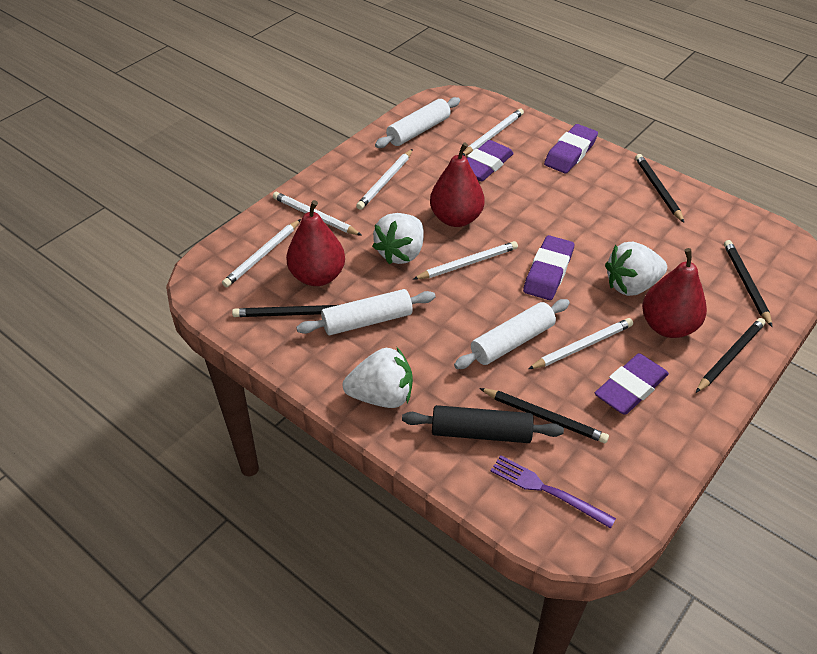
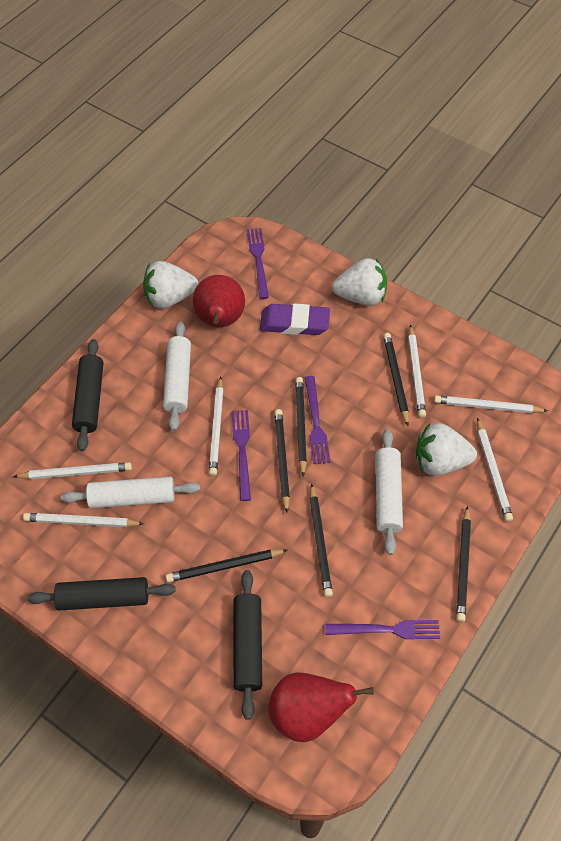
black pencil: 5 -> 6
black rolling pin: 1 -> 3
purple eraser: 4 -> 1
purple fork: 1 -> 4
red pear: 3 -> 2

